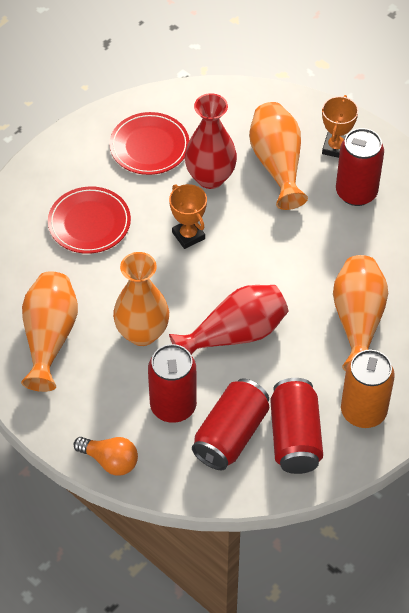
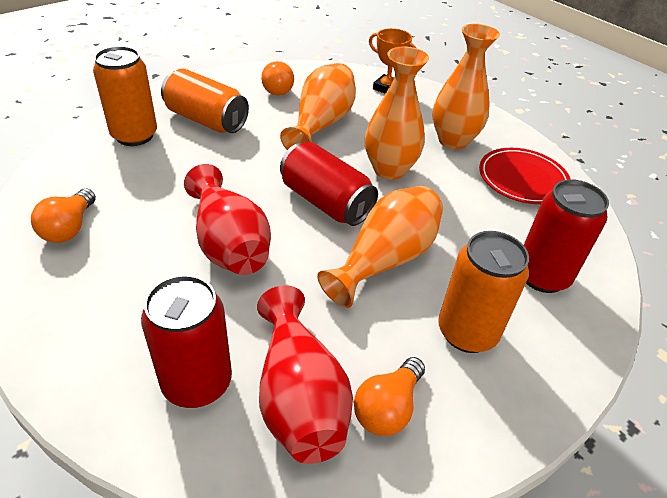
orange can: 1 -> 3
orange light bulb: 1 -> 3
orange trophy: 2 -> 1
red can: 4 -> 3
red plate: 2 -> 1

